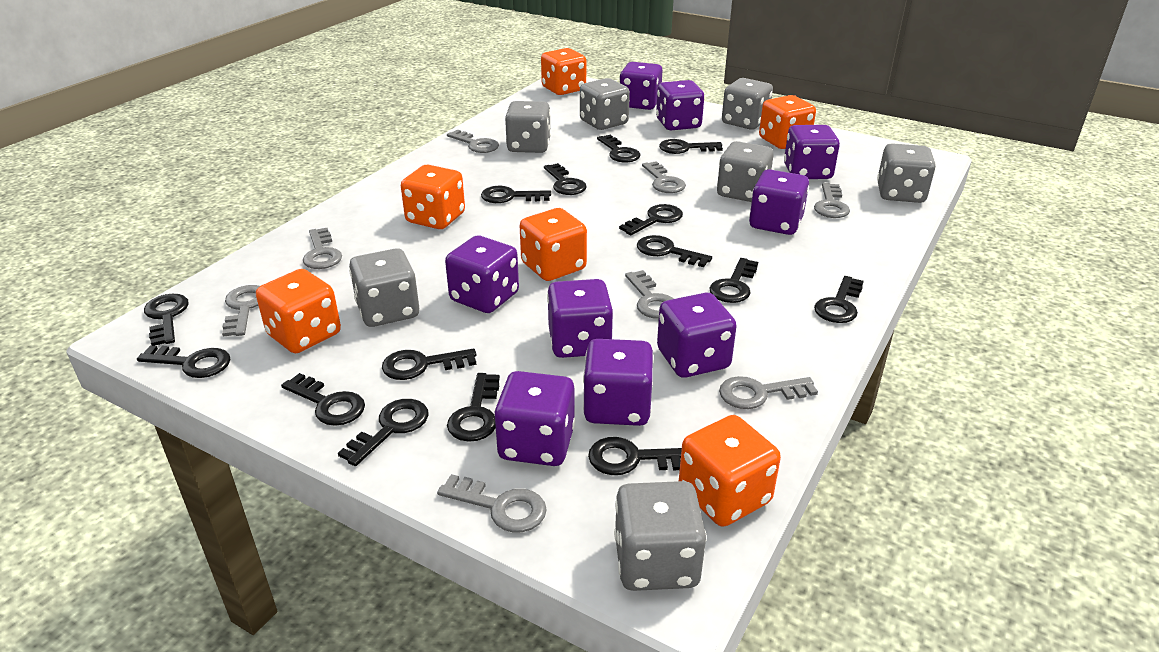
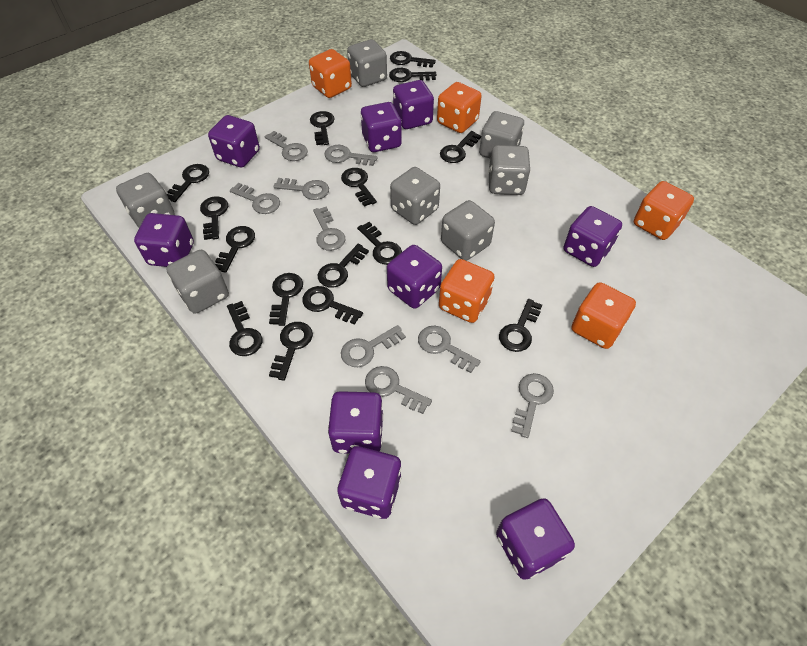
grey key: 8 -> 9
orange dice: 6 -> 5

